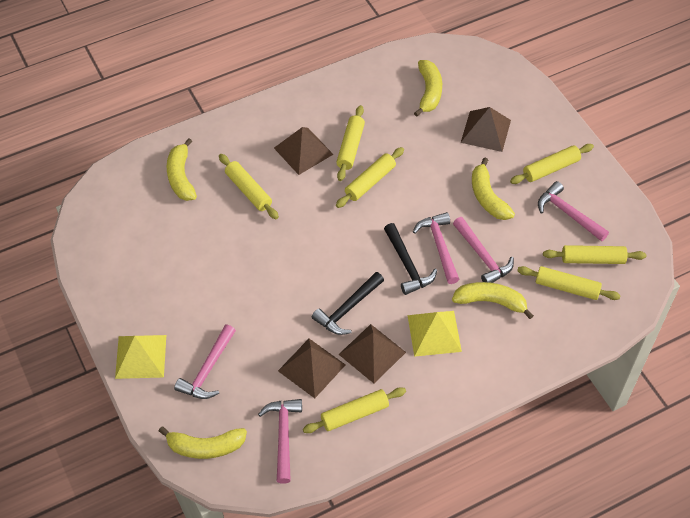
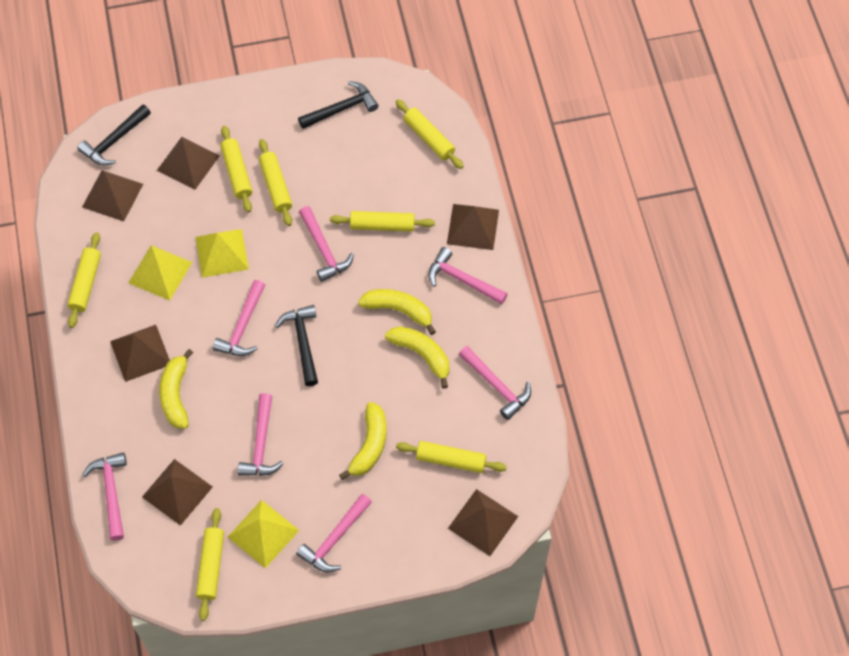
black hammer: 2 -> 3
brown pyramid: 4 -> 6
pink hammer: 5 -> 7
yellow banana: 5 -> 4
yellow pyramid: 2 -> 3

